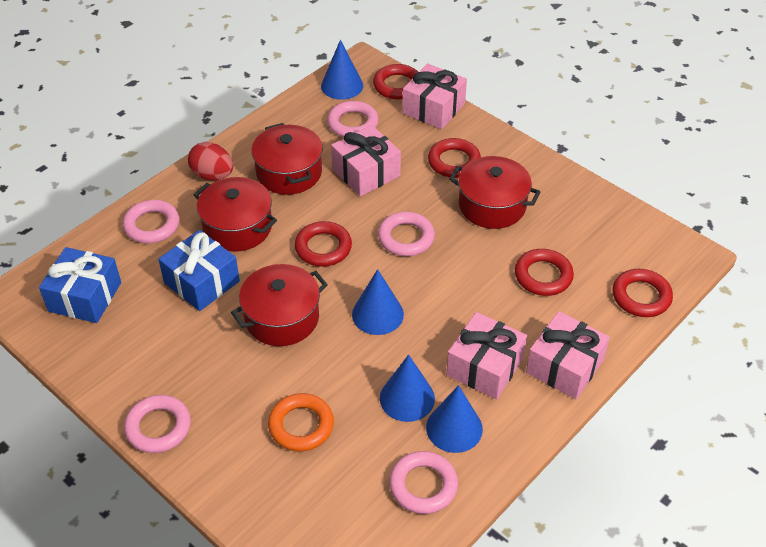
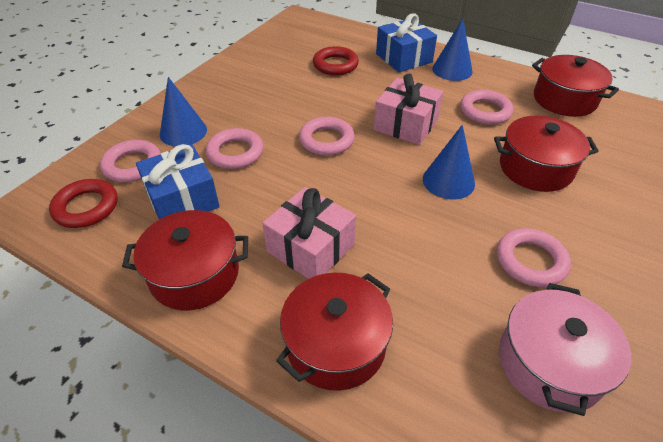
blue cone: 4 -> 3
orange ring: 1 -> 0
pink gift: 4 -> 2
pink pot: 0 -> 1
red egg: 1 -> 0
red ring: 5 -> 2

